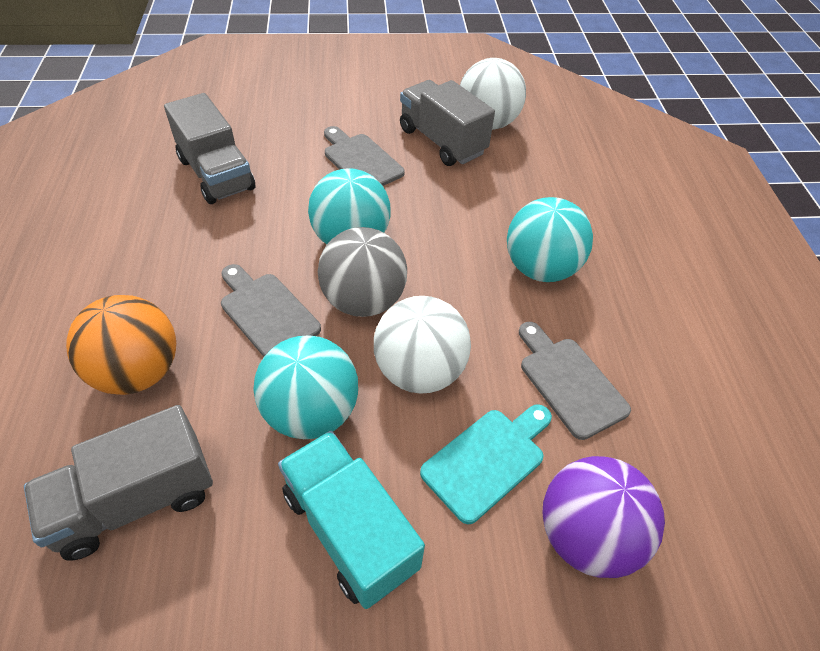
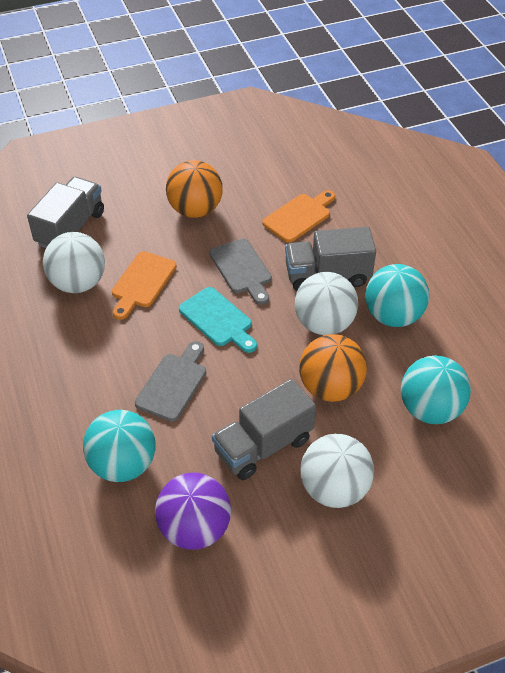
grey ball: 1 -> 0
grey cutting board: 3 -> 2
orange ball: 1 -> 2
orange cutting board: 0 -> 2
turquoise truck: 1 -> 0
white ball: 2 -> 3

